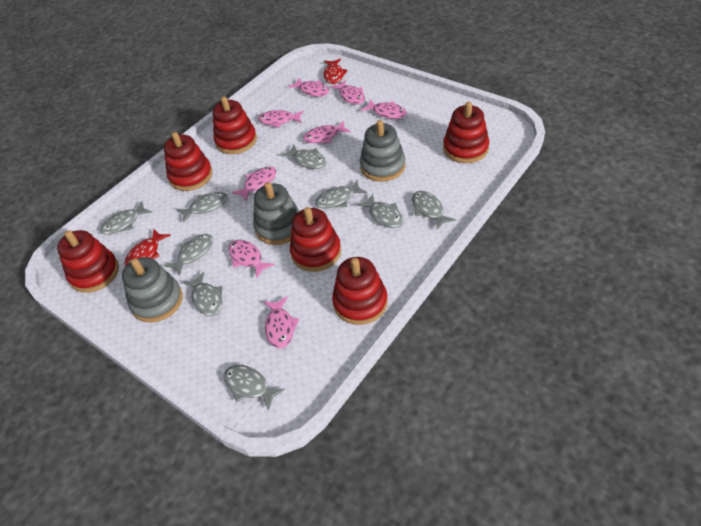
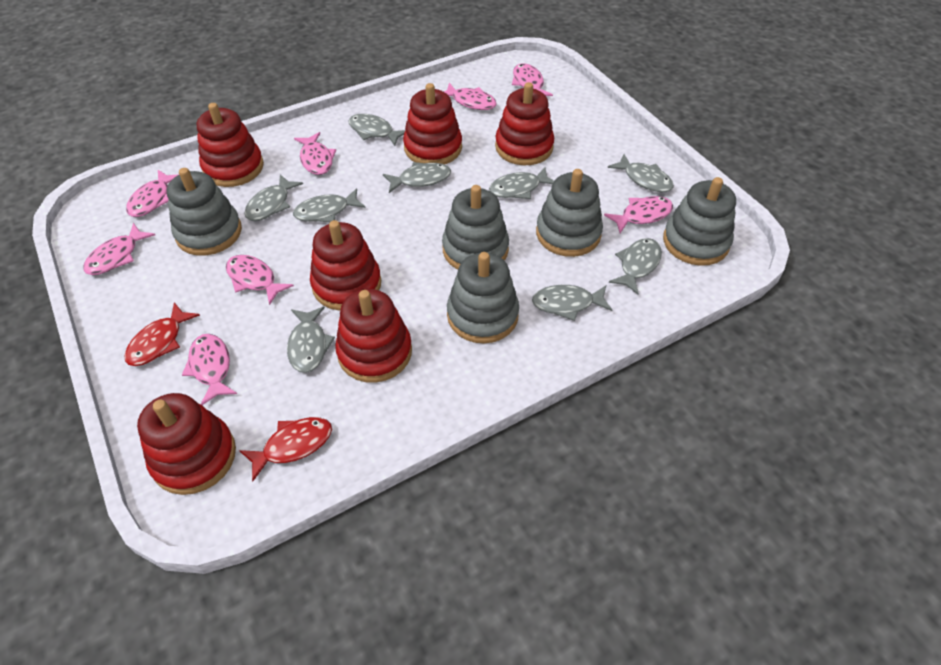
grey stacking toy: 3 -> 5

